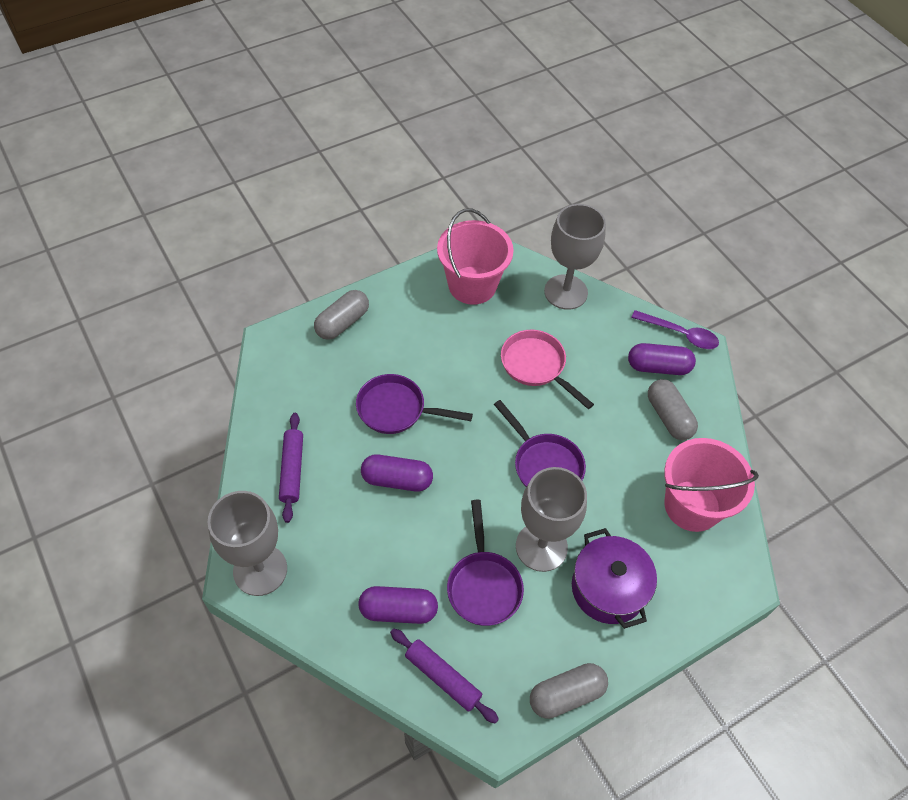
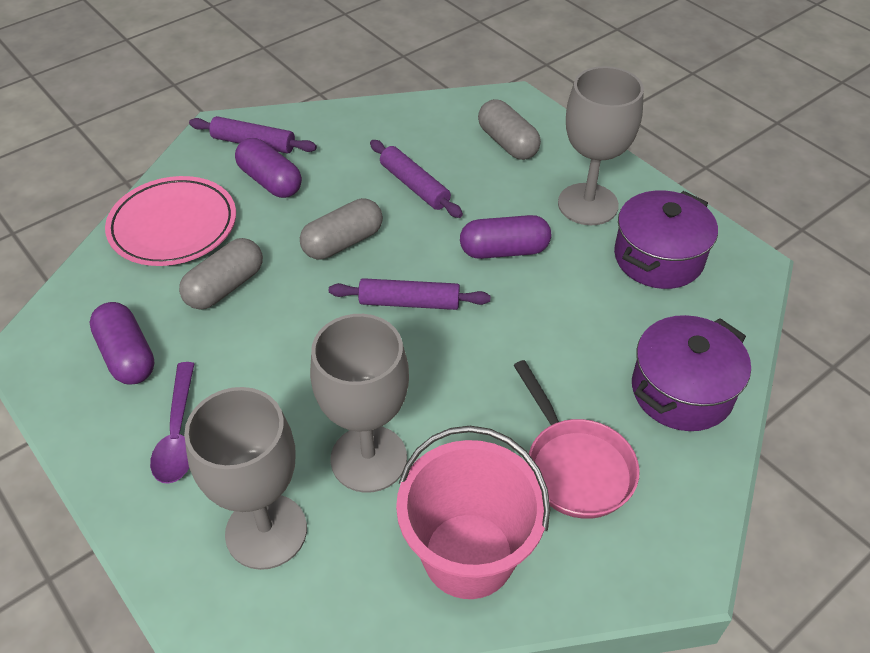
pink bucket: 2 -> 1
pink plate: 0 -> 1
purple pan: 3 -> 0
purple pot: 1 -> 2
purple rolling pin: 2 -> 3

